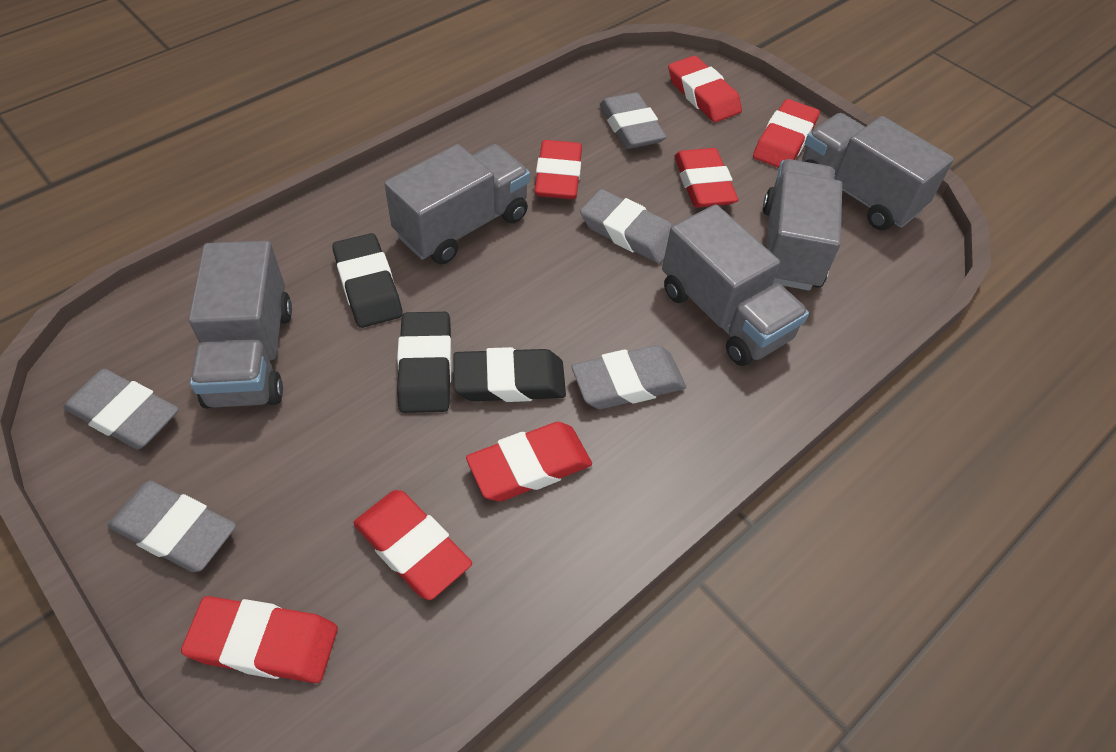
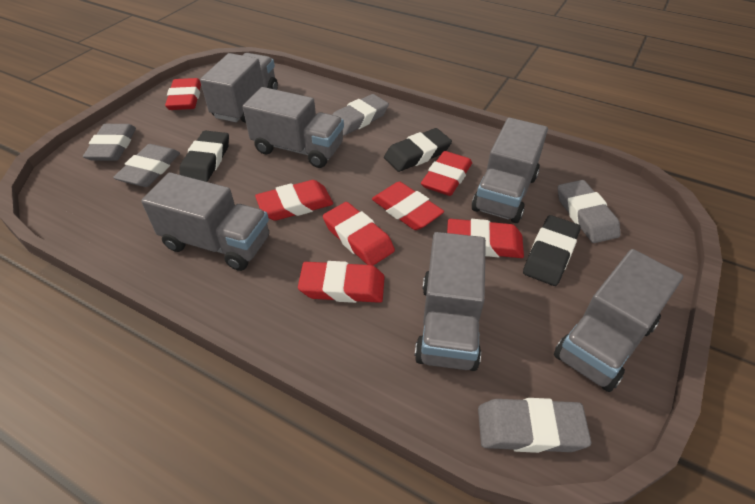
grey truck: 5 -> 6

